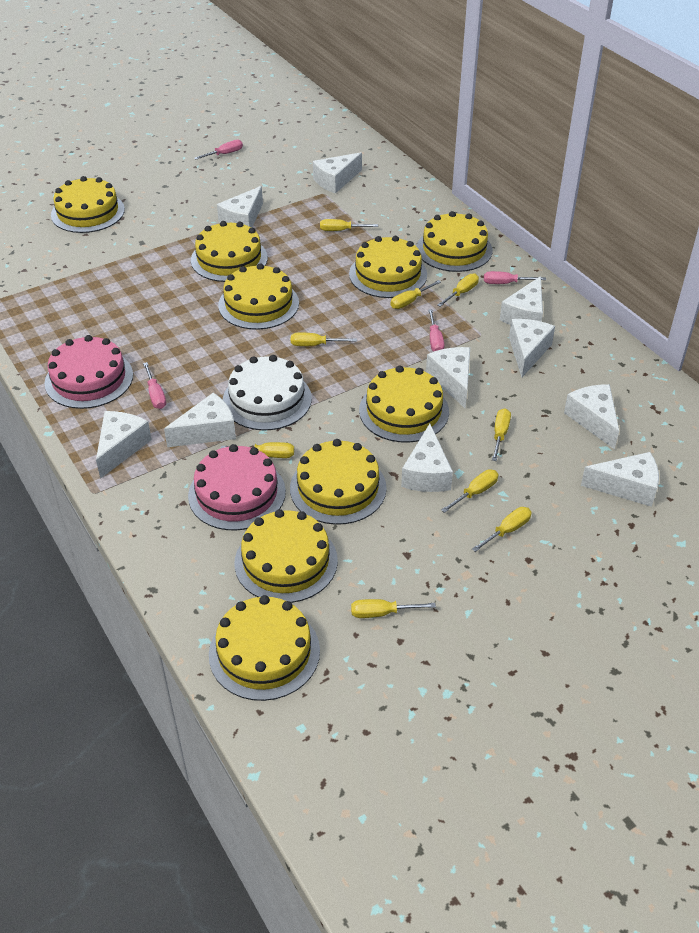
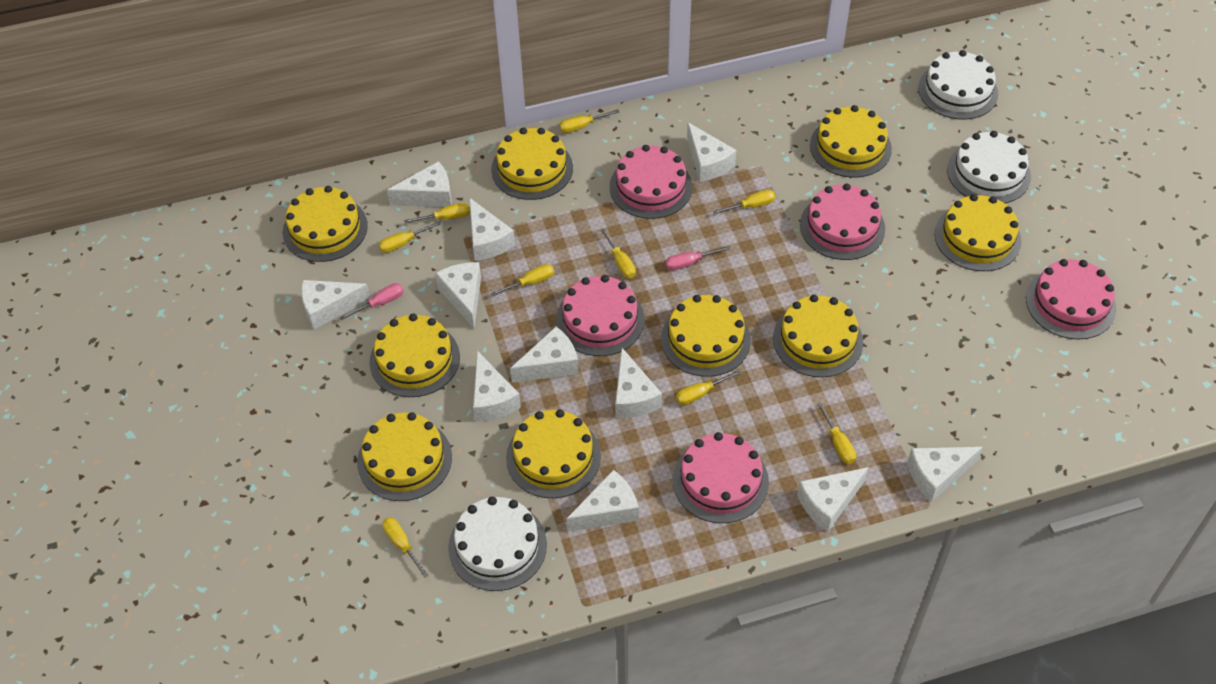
pink cake: 2 -> 5
pink screwdriver: 4 -> 2
white cake: 1 -> 3
white cheese: 10 -> 11

